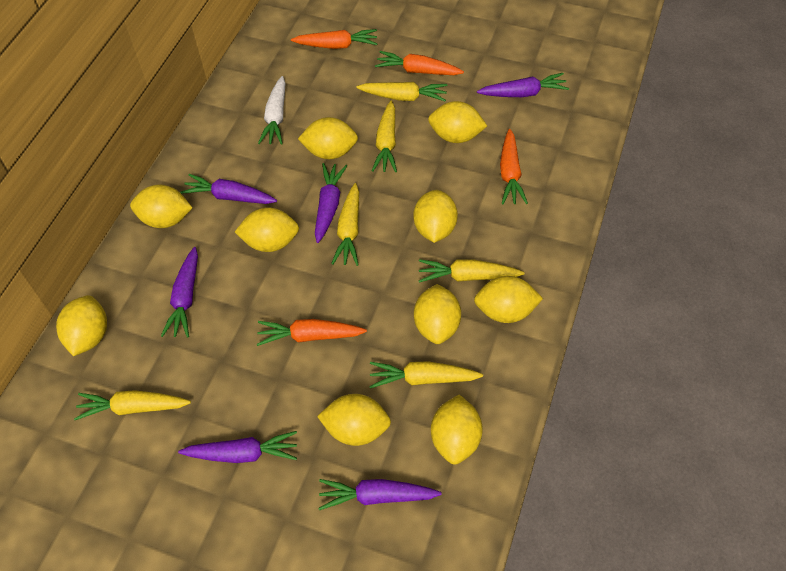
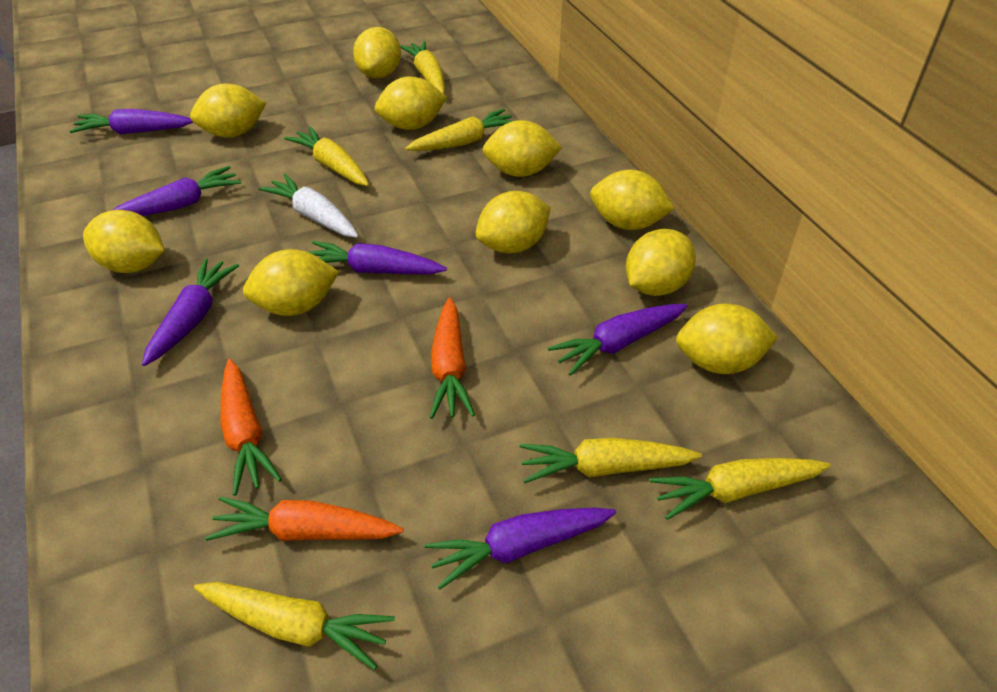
orange carrot: 4 -> 3

